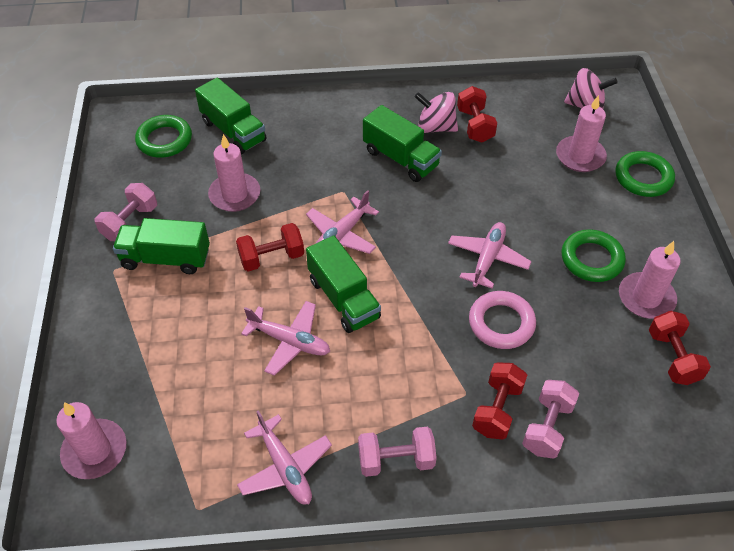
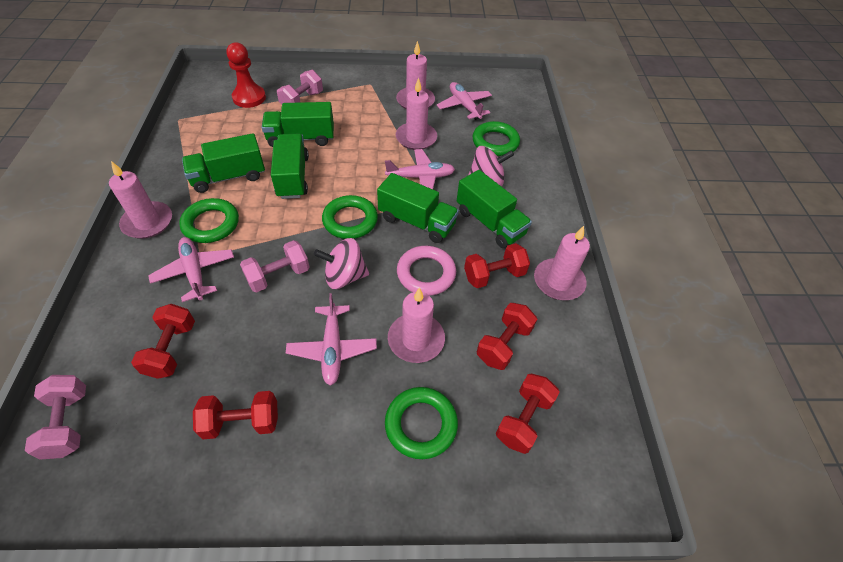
green ring: 3 -> 4
green truck: 4 -> 5
pink candle: 4 -> 5
red dumbbell: 4 -> 5
red pawn: 0 -> 1

